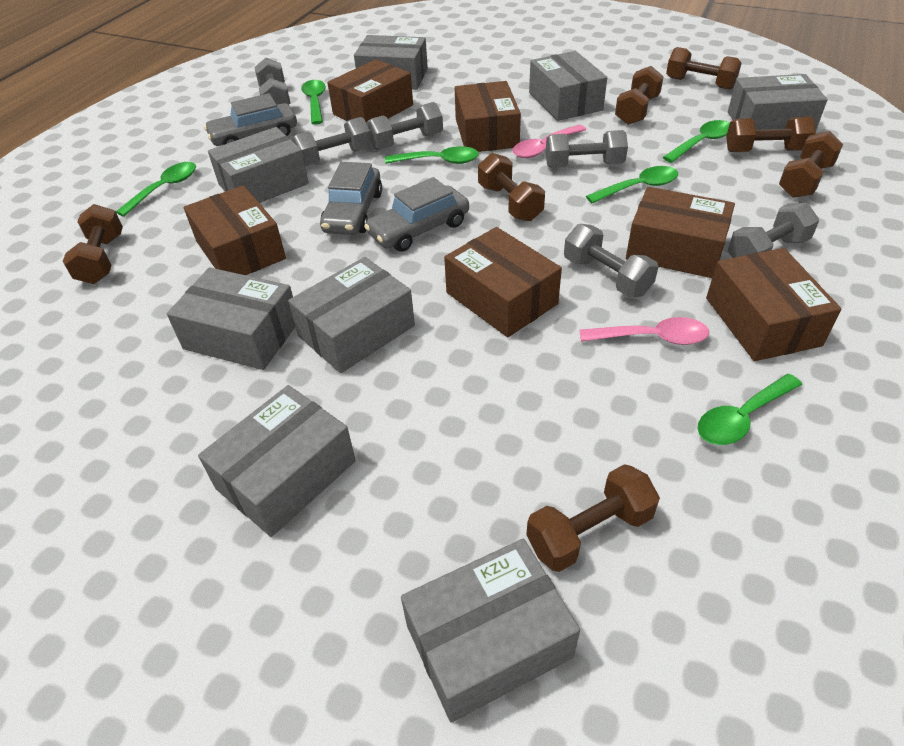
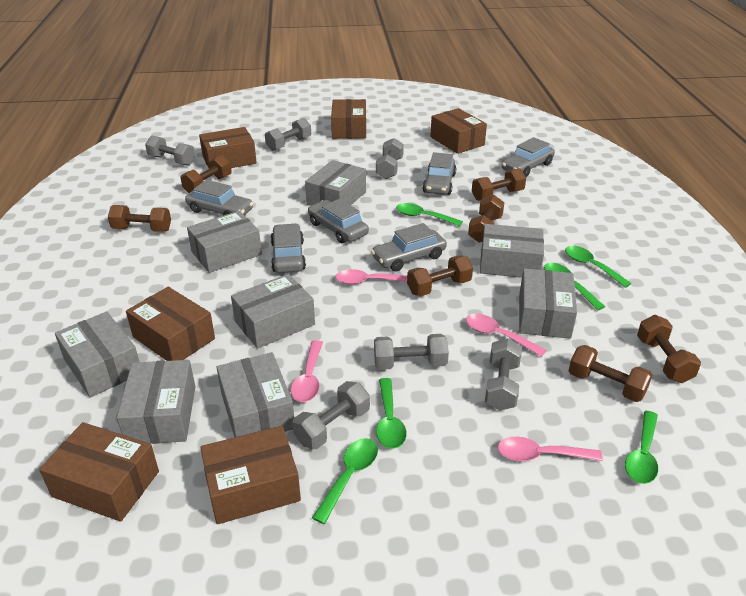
grey car: 3 -> 6
pink spoon: 2 -> 4

